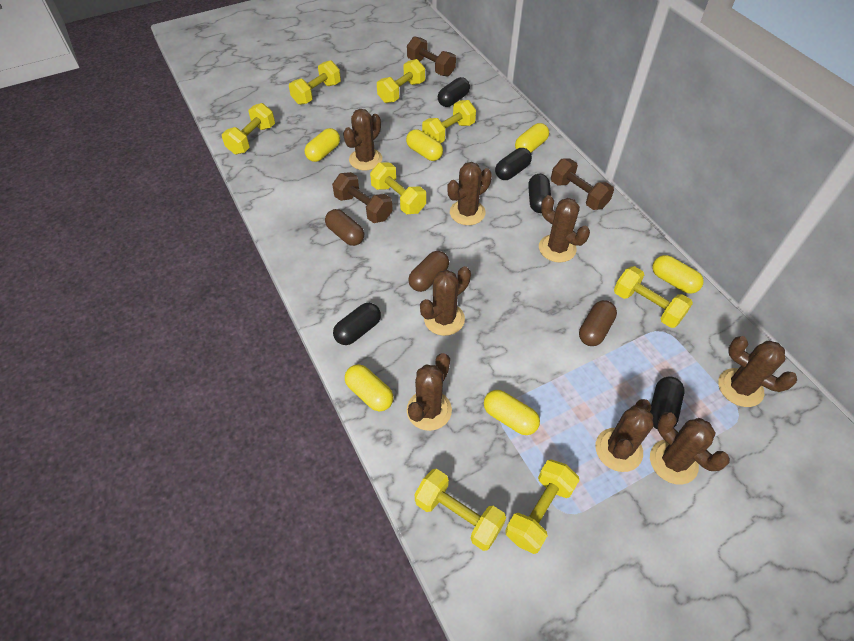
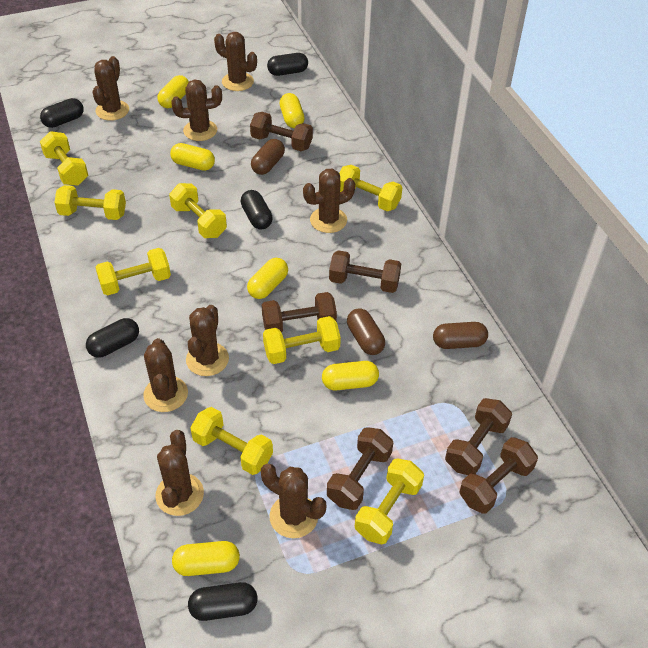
brown dumbbell: 3 -> 6

